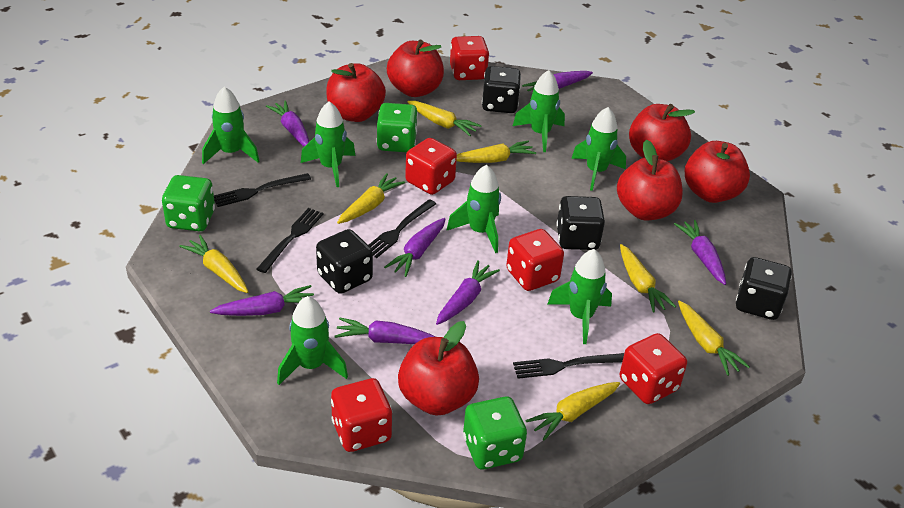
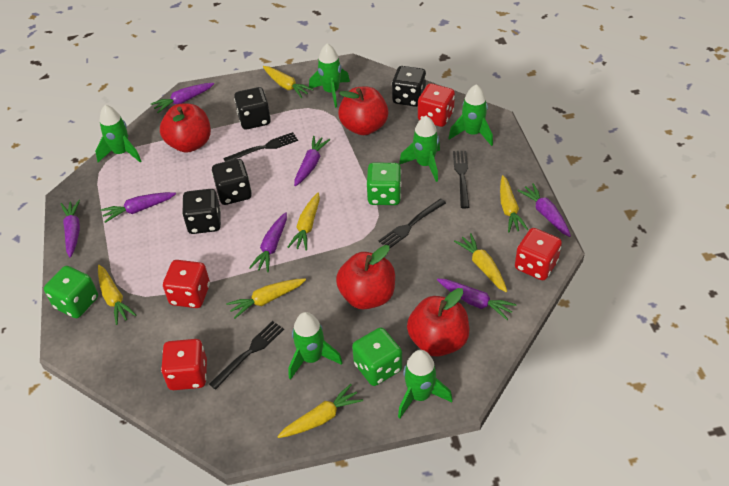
green rocket: 7 -> 6
red apple: 6 -> 4
red dice: 5 -> 4

